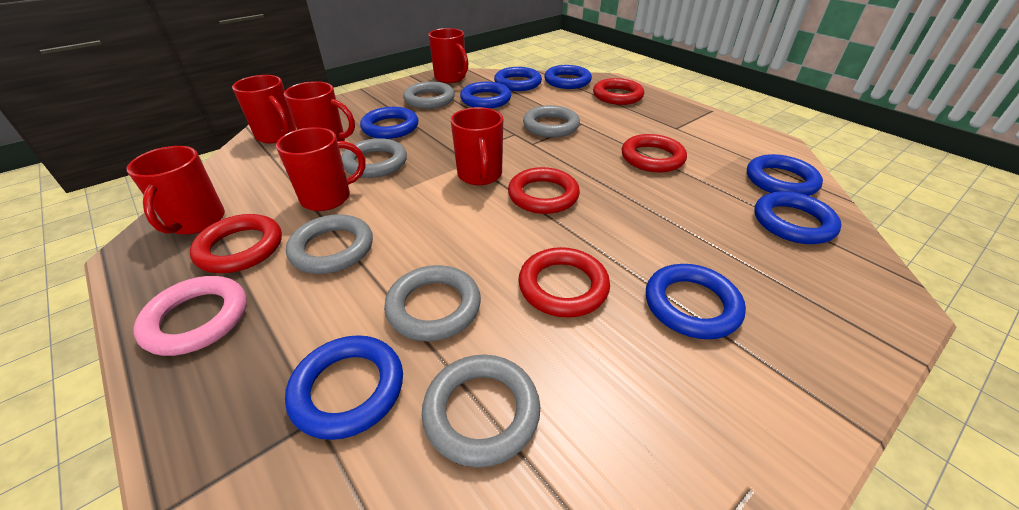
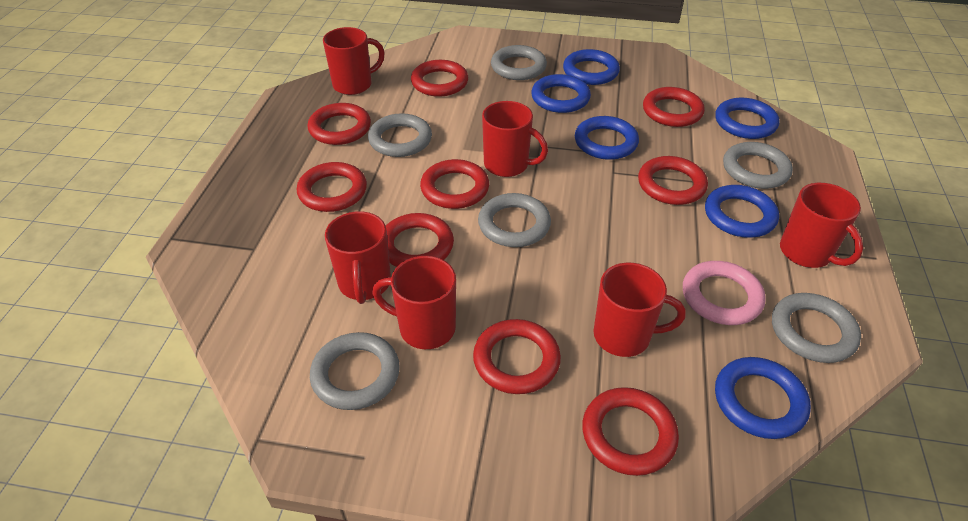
blue ring: 8 -> 6
red ring: 5 -> 9

